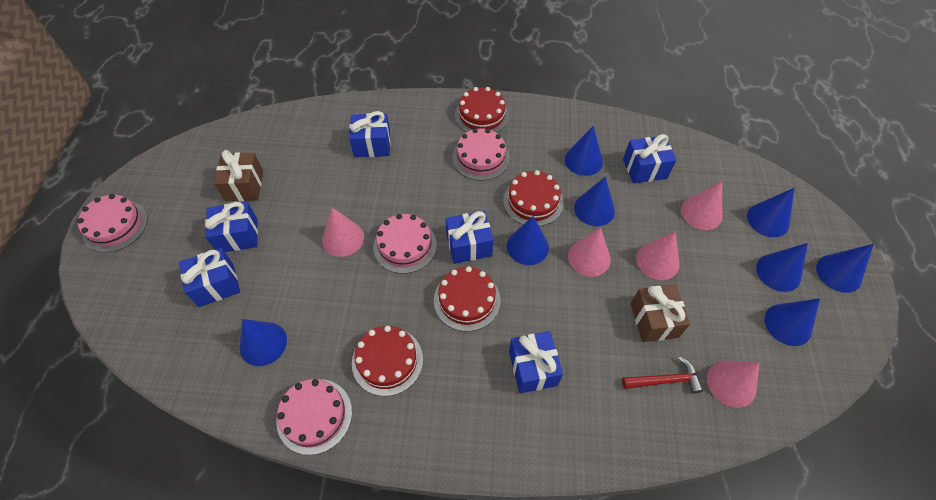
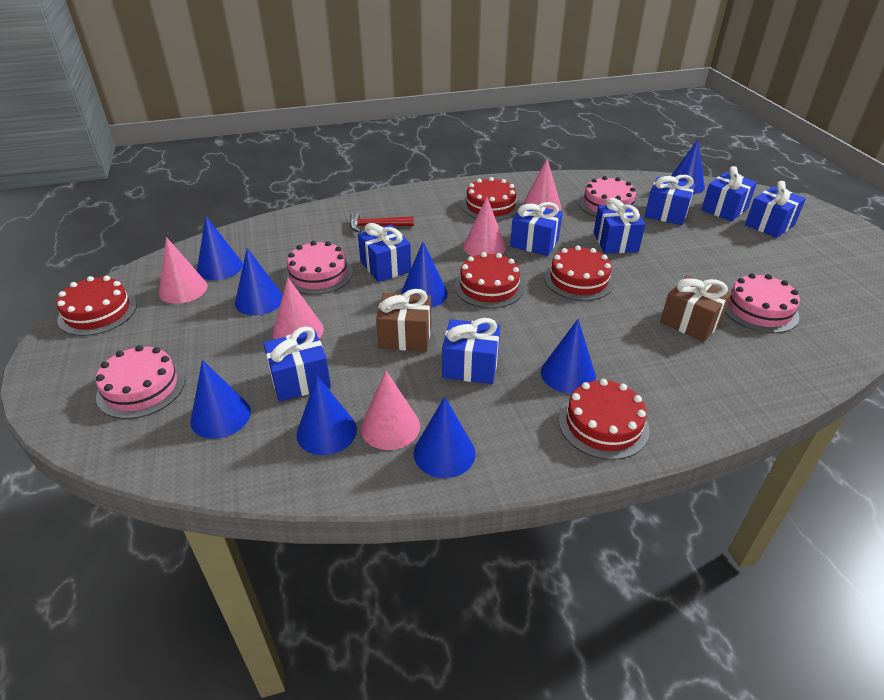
blue gift: 6 -> 8
red cake: 4 -> 5

